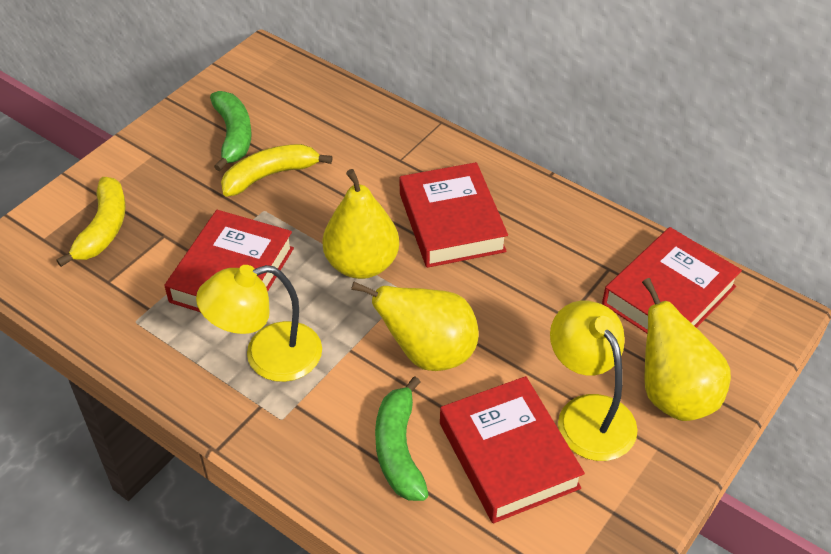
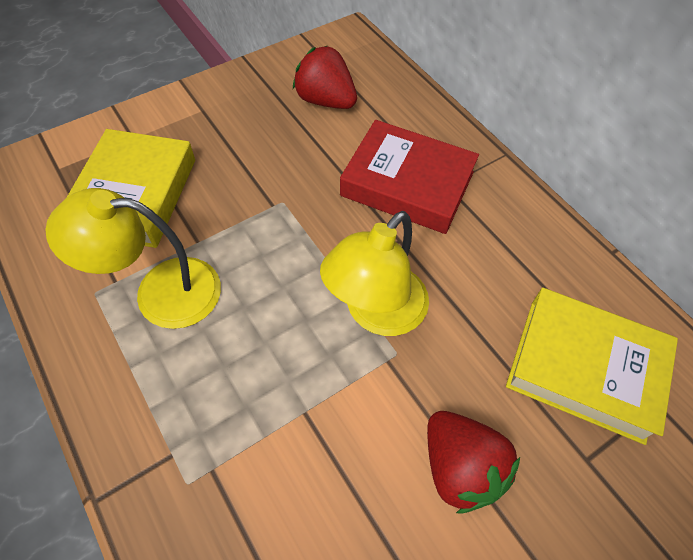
green banana: 2 -> 0
red book: 4 -> 1
red strawberry: 0 -> 2
yellow banana: 2 -> 0
yellow book: 0 -> 2
yellow pear: 3 -> 0

